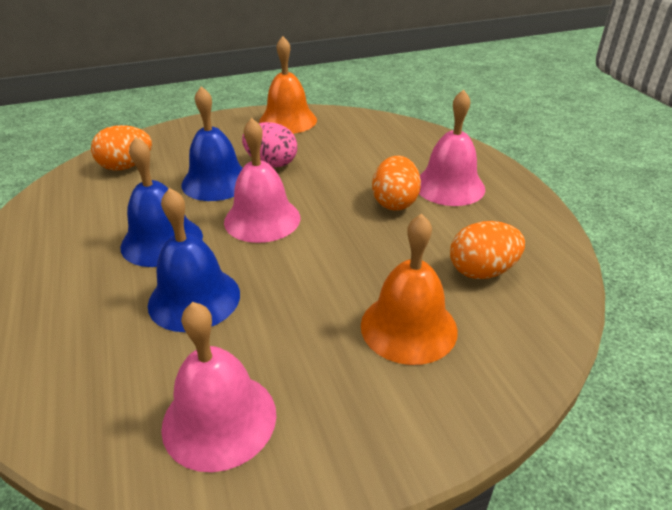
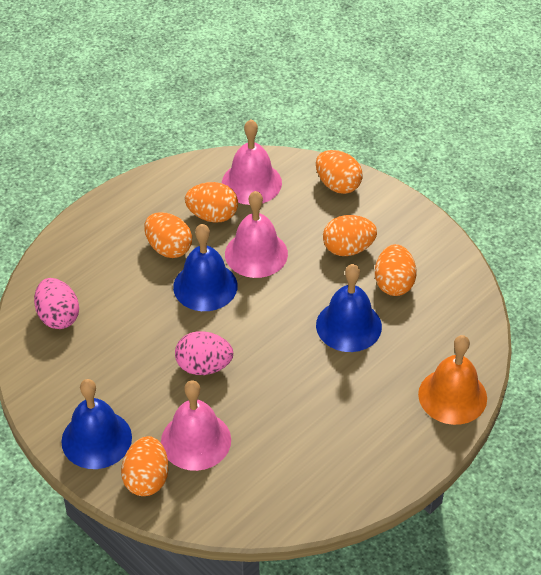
orange bell: 2 -> 1
orange egg: 3 -> 6
pink egg: 1 -> 2

